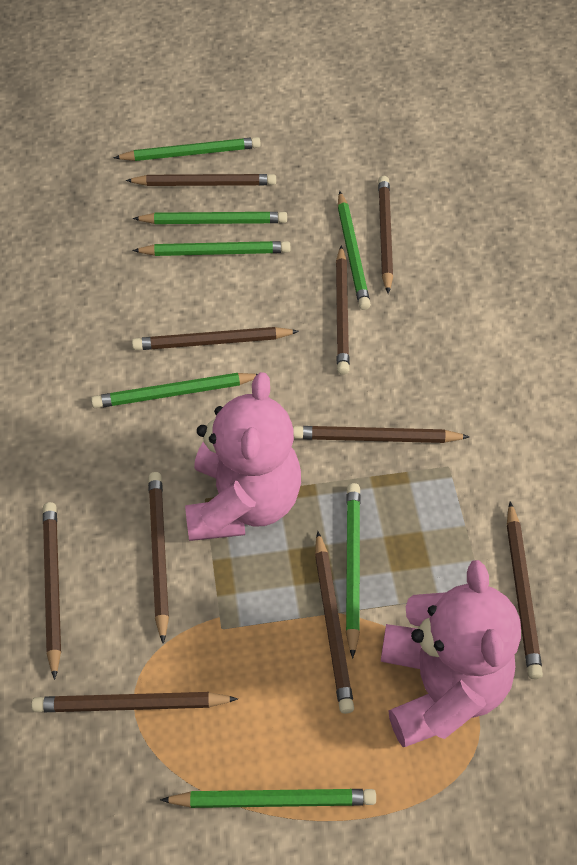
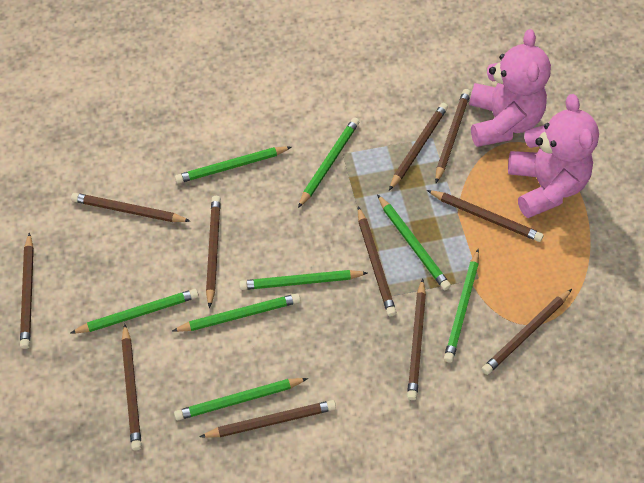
brown pencil: 10 -> 11
green pencil: 7 -> 8

